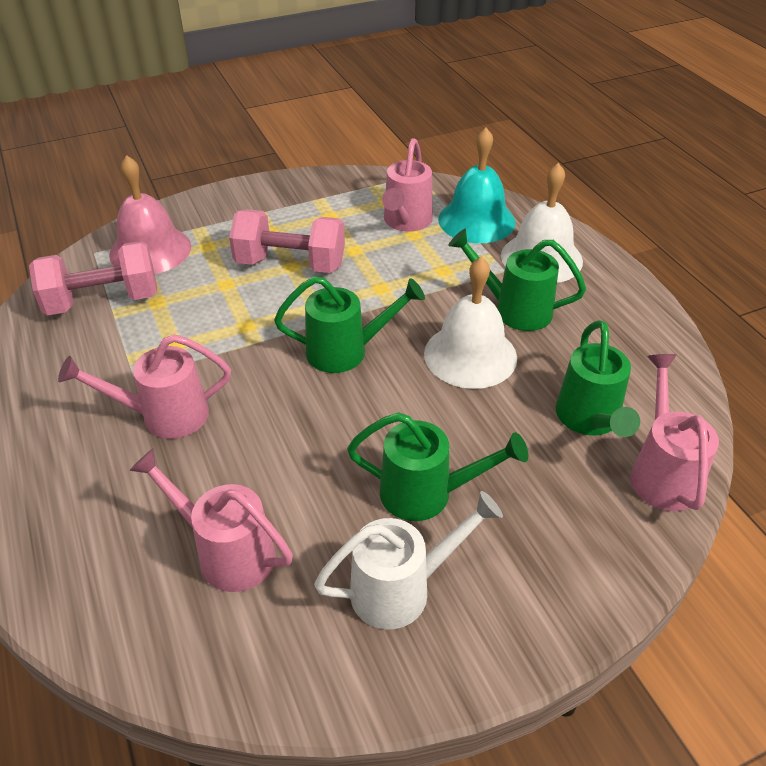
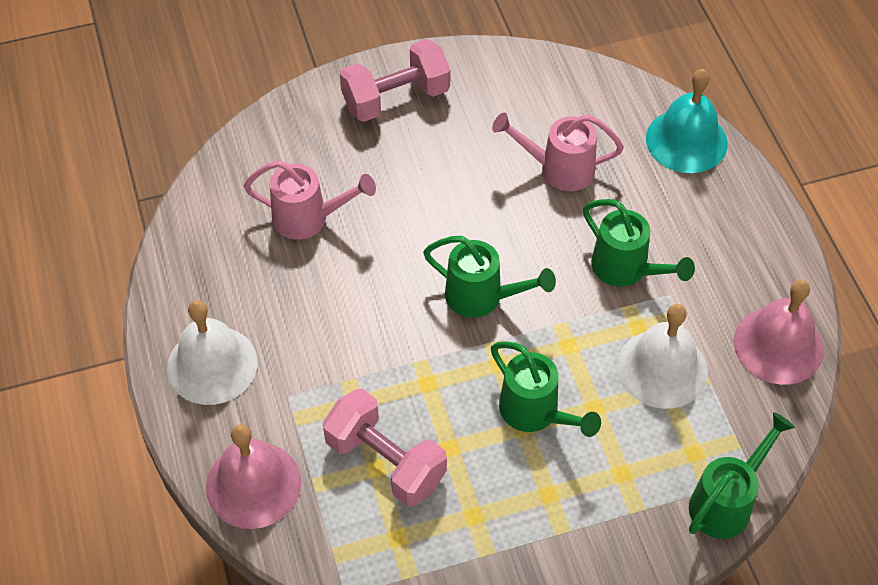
pink bell: 1 -> 2
pink watering can: 4 -> 2
white watering can: 1 -> 0

